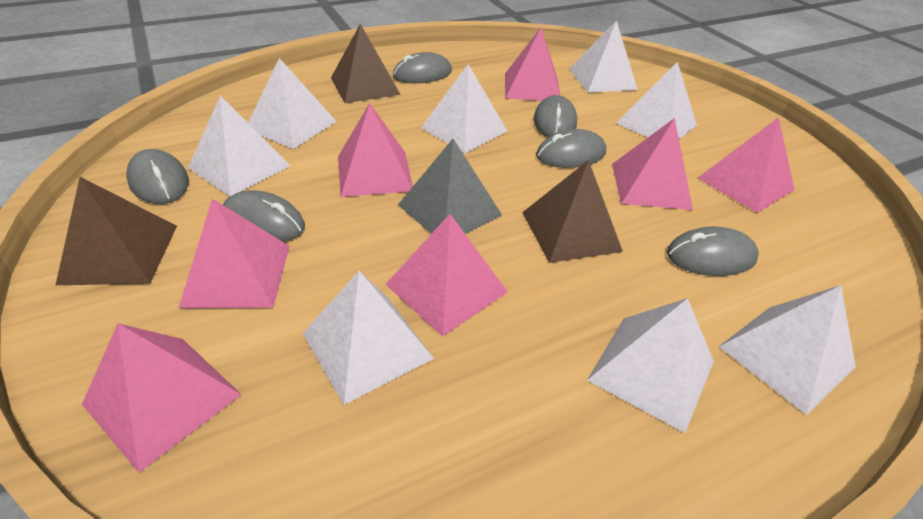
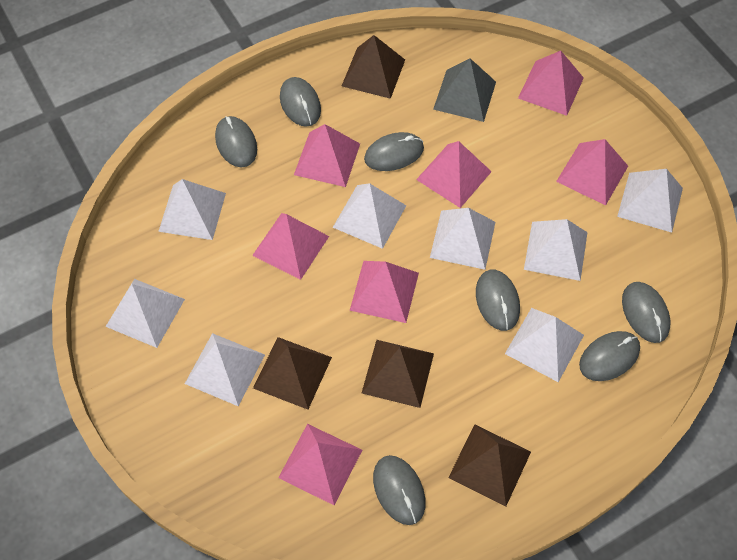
brown pyramid: 3 -> 4
grey mouse: 6 -> 7

